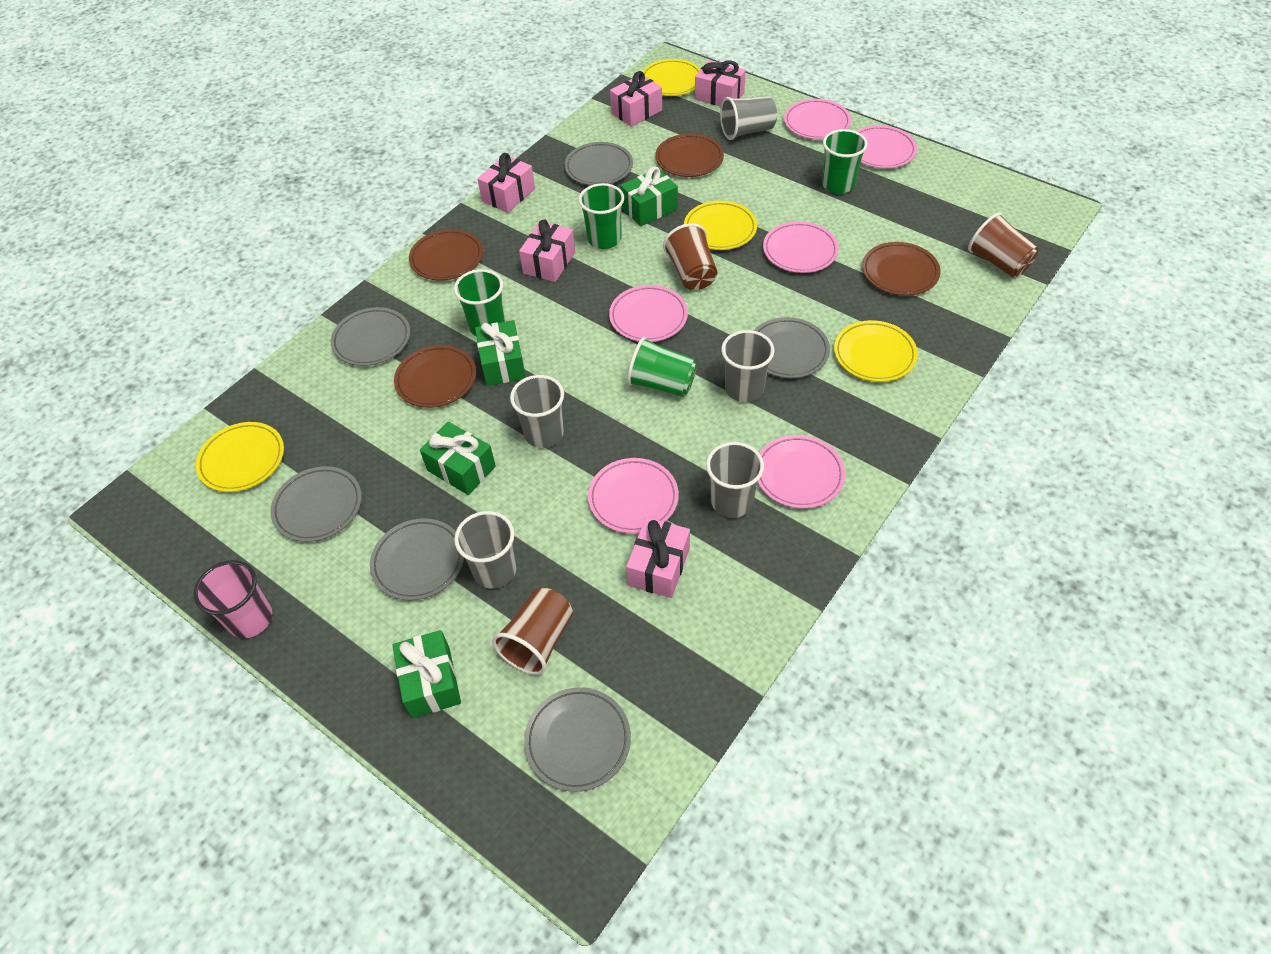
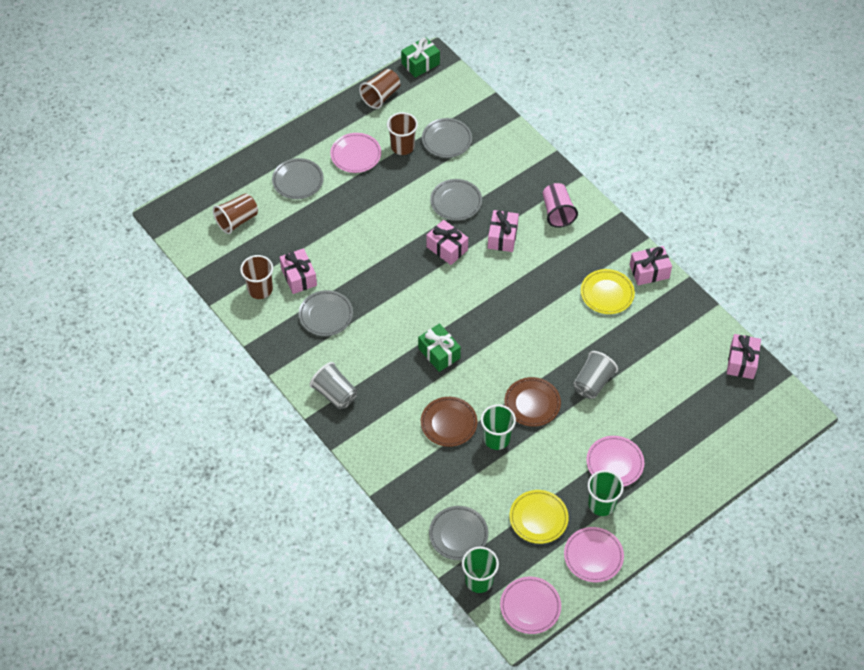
brown cup: 3 -> 4
brown plate: 4 -> 2
green cup: 4 -> 3
green gift: 4 -> 2
grey cup: 5 -> 2
grey plate: 6 -> 5
pink plate: 6 -> 4
yellow plate: 4 -> 2

